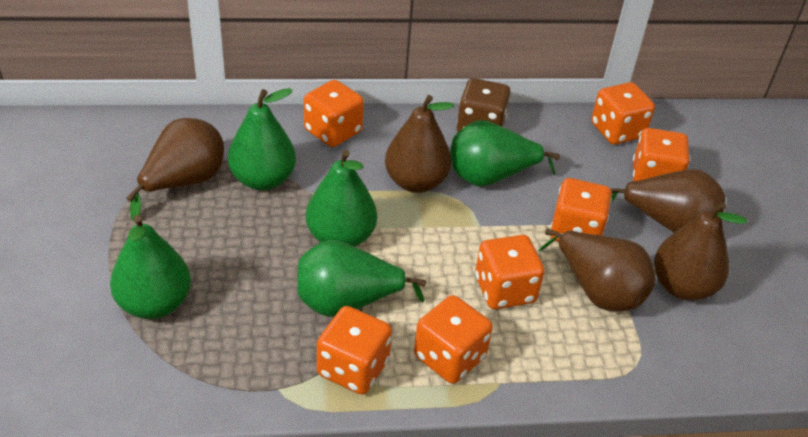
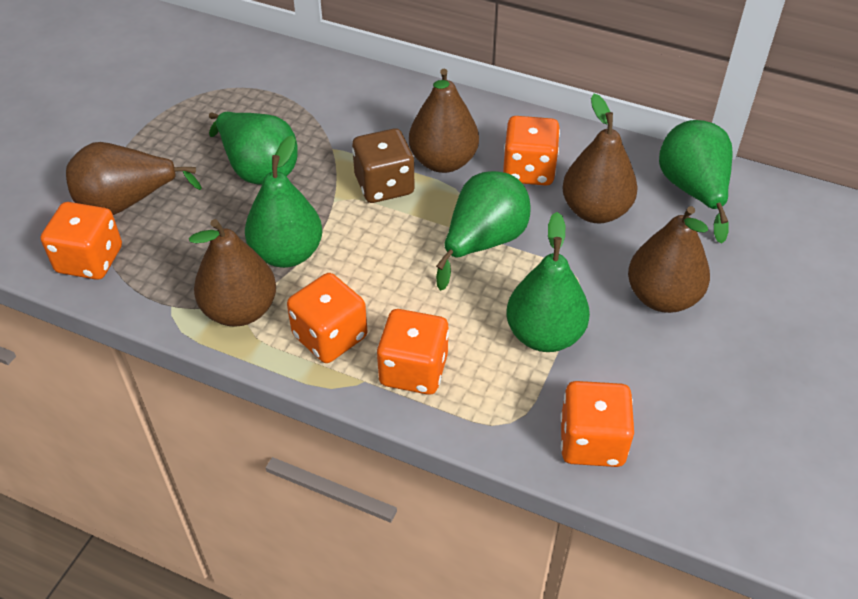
orange dice: 7 -> 5

